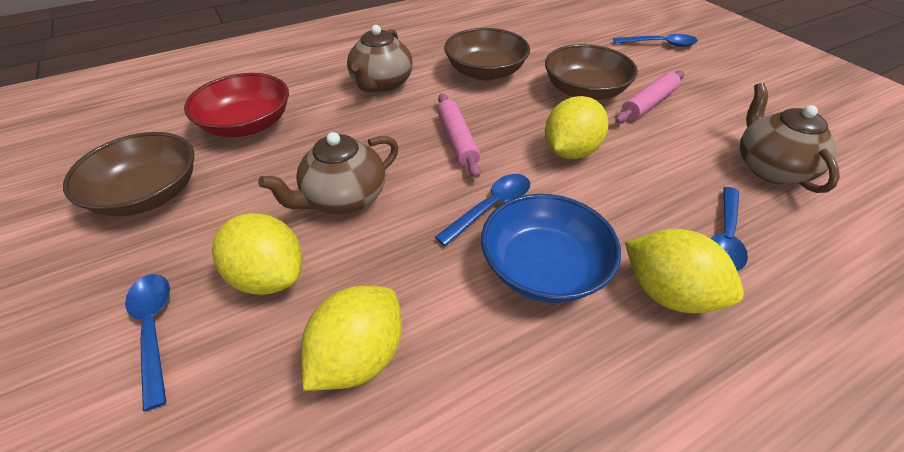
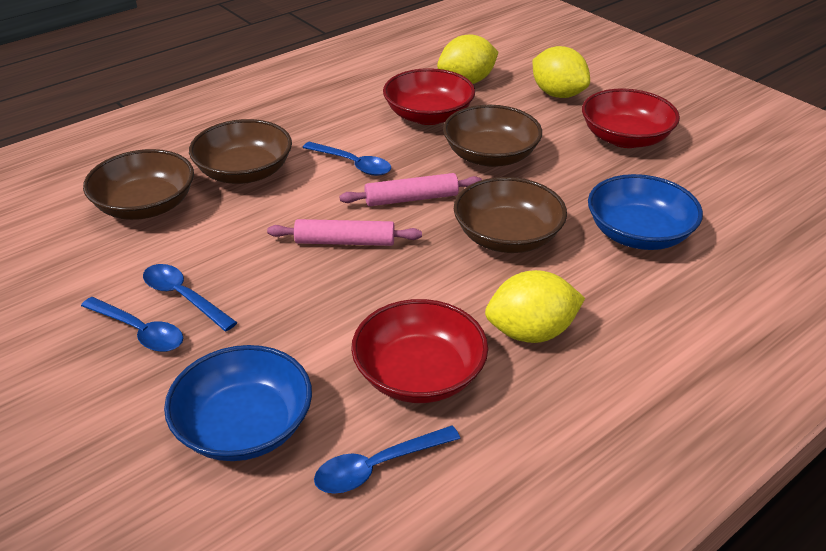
blue bowl: 1 -> 2
brown bowl: 3 -> 4
brown teapot: 3 -> 0
red bowl: 1 -> 3
yellow lemon: 4 -> 3

